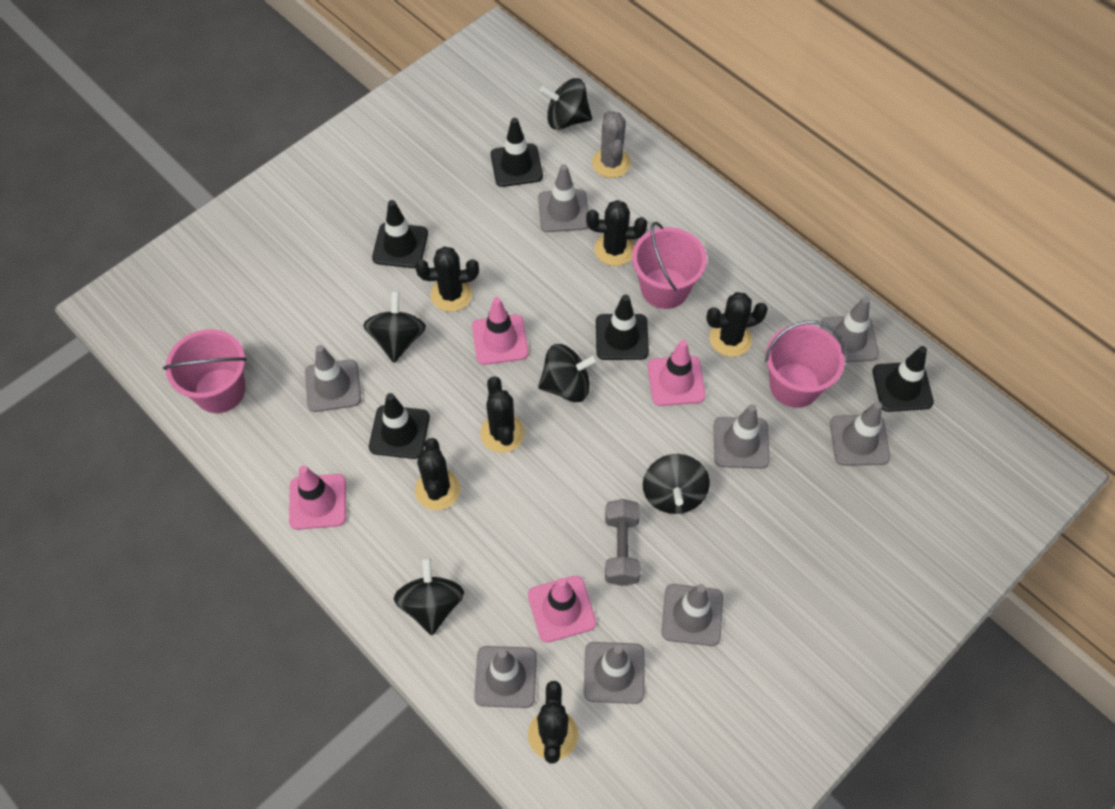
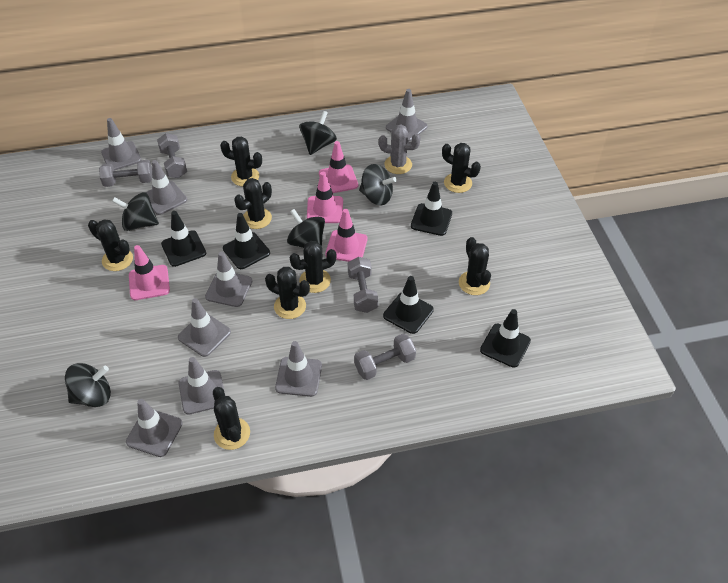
black cactus: 6 -> 8
grey dumbbell: 1 -> 4
pink bucket: 3 -> 0

